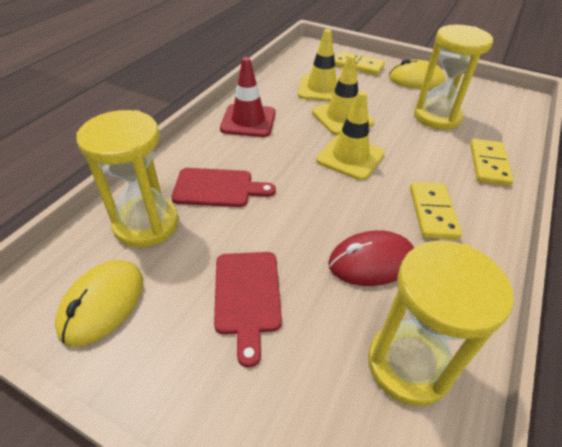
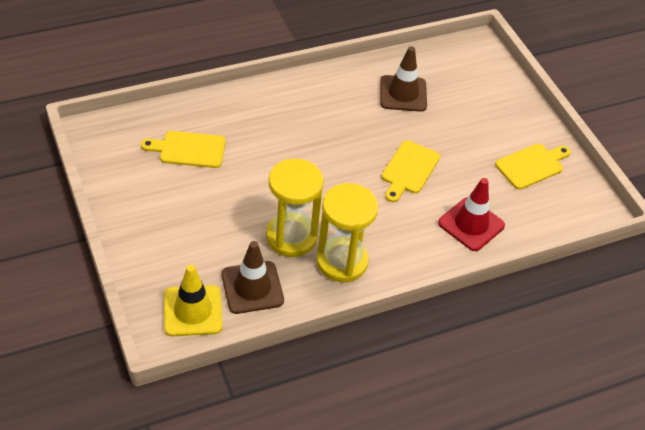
brown traffic cone: 0 -> 2
red cutting board: 2 -> 0
red mouse: 1 -> 0
yellow cutting board: 0 -> 3
yellow domino: 3 -> 0
yellow hourglass: 3 -> 2
yellow mouse: 2 -> 0
yellow traffic cone: 3 -> 1

